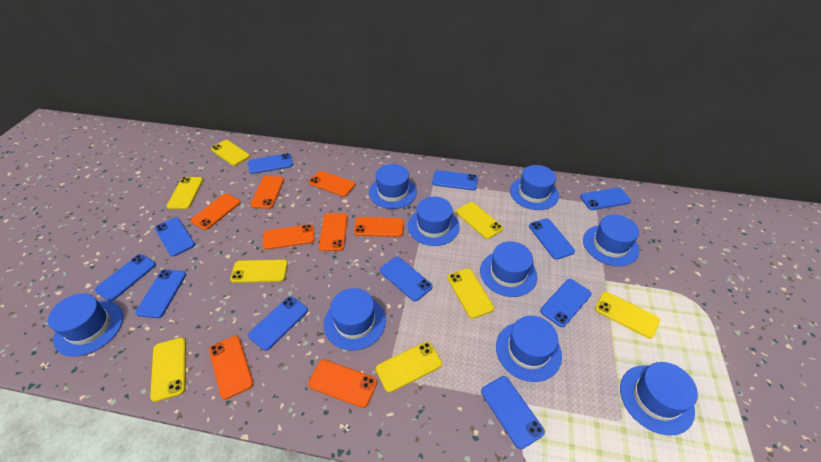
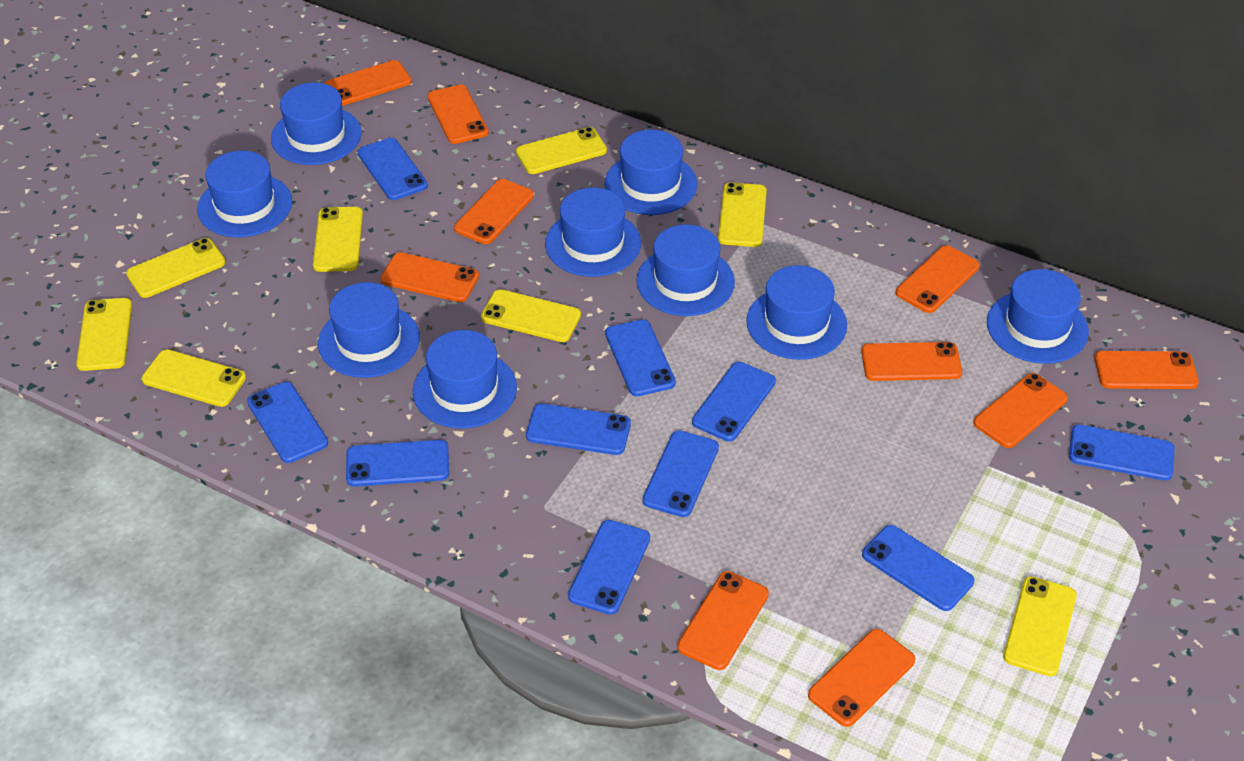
blue phone: 11 -> 10
orange phone: 8 -> 10

